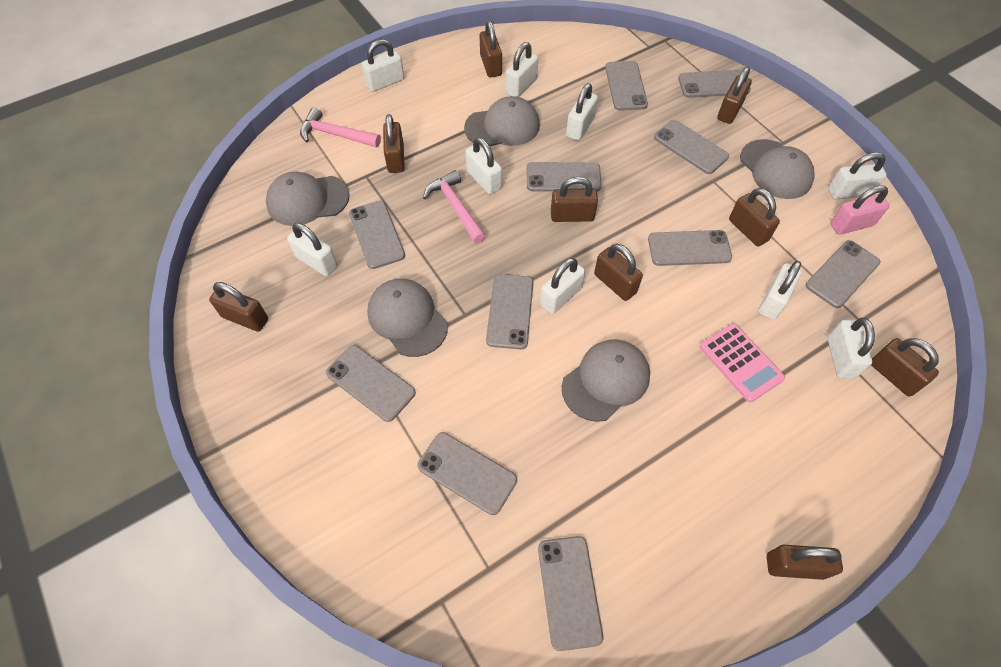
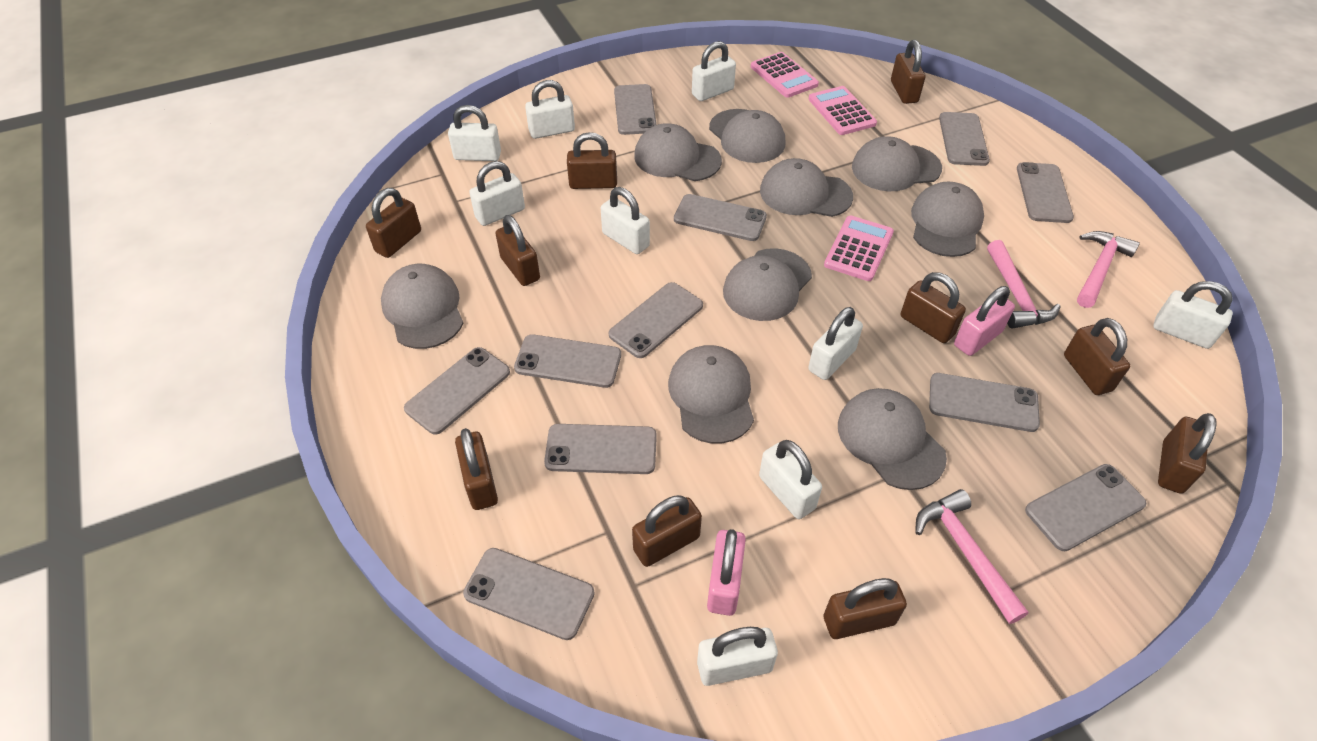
brown padlock: 9 -> 10
grey cap: 5 -> 9
pink calculator: 1 -> 3
pink hammer: 2 -> 3
pink padlock: 1 -> 2

